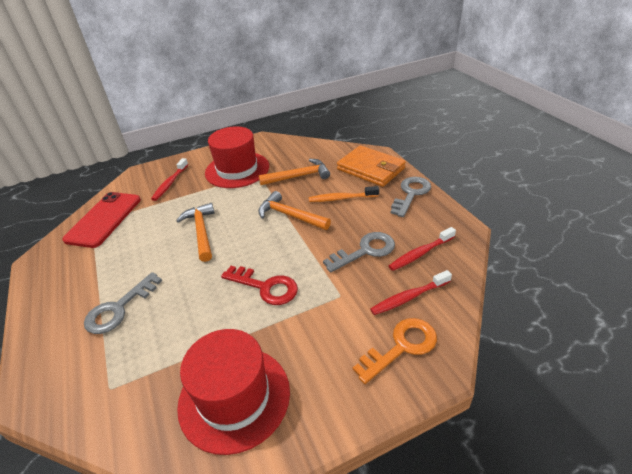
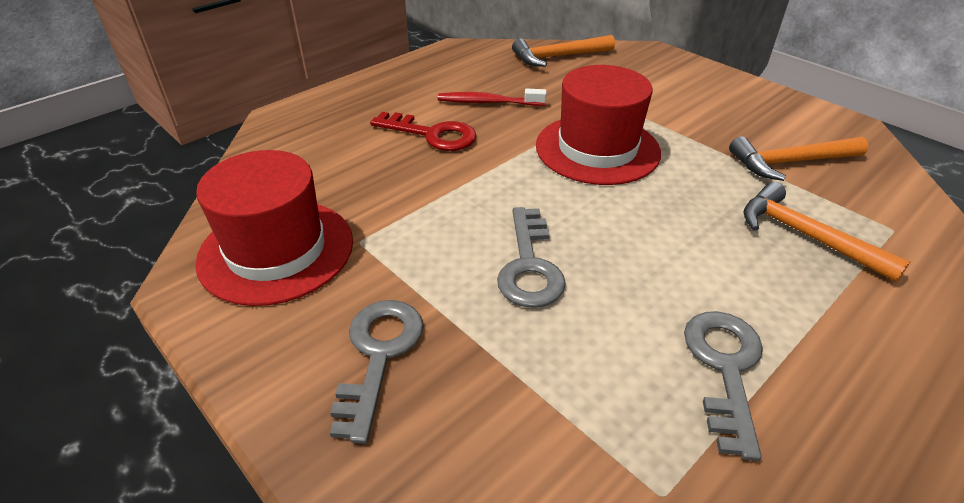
orange key: 1 -> 0
orange toothbrush: 1 -> 0
orange wallet: 1 -> 0
red phone: 1 -> 0
red toothbrush: 3 -> 1

